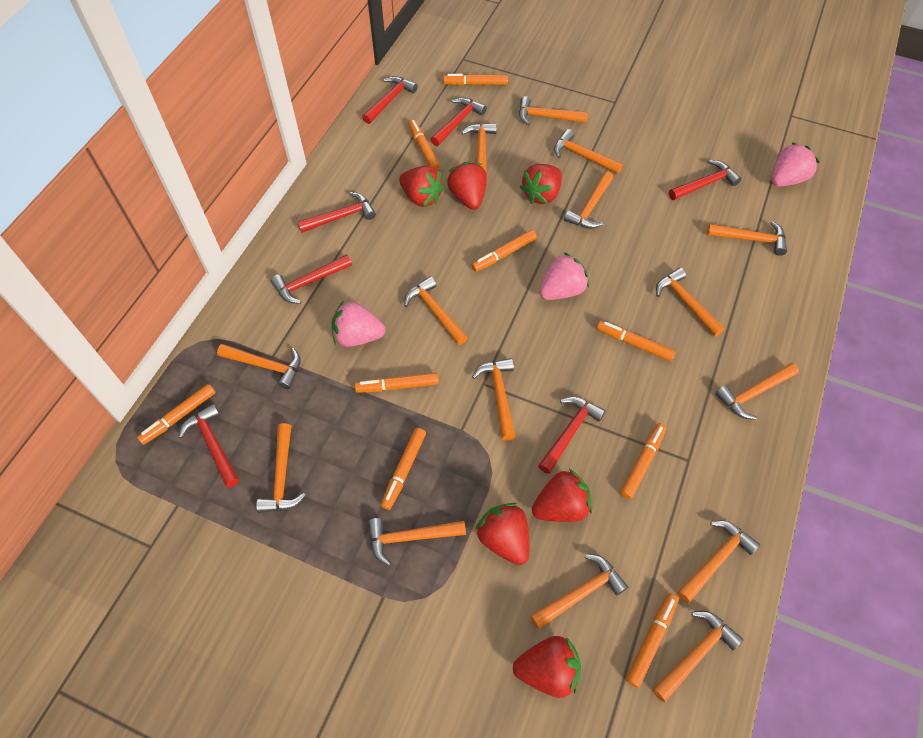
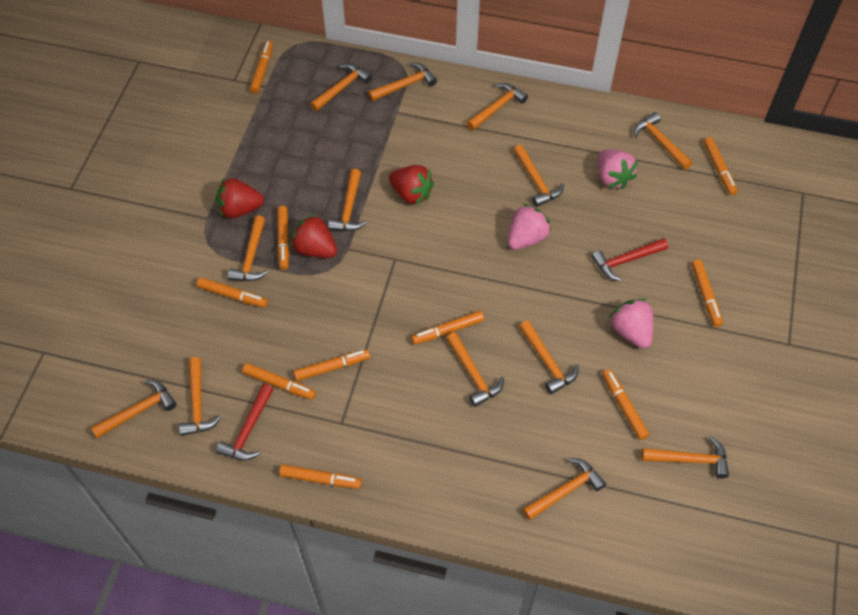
orange hammer: 15 -> 13
orange marker: 9 -> 10
red hammer: 7 -> 2
red strawberry: 6 -> 3

